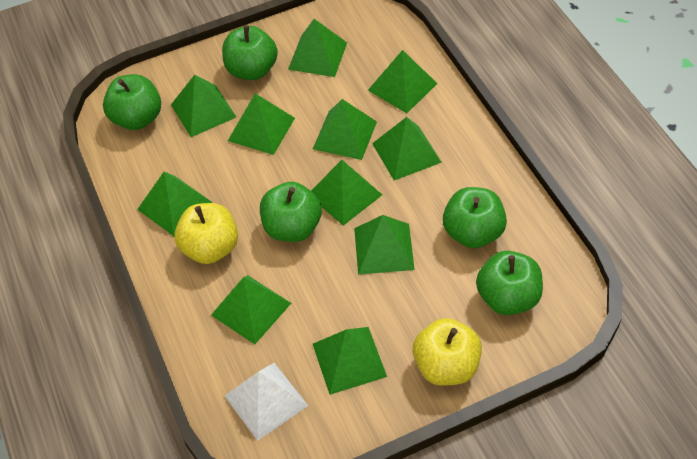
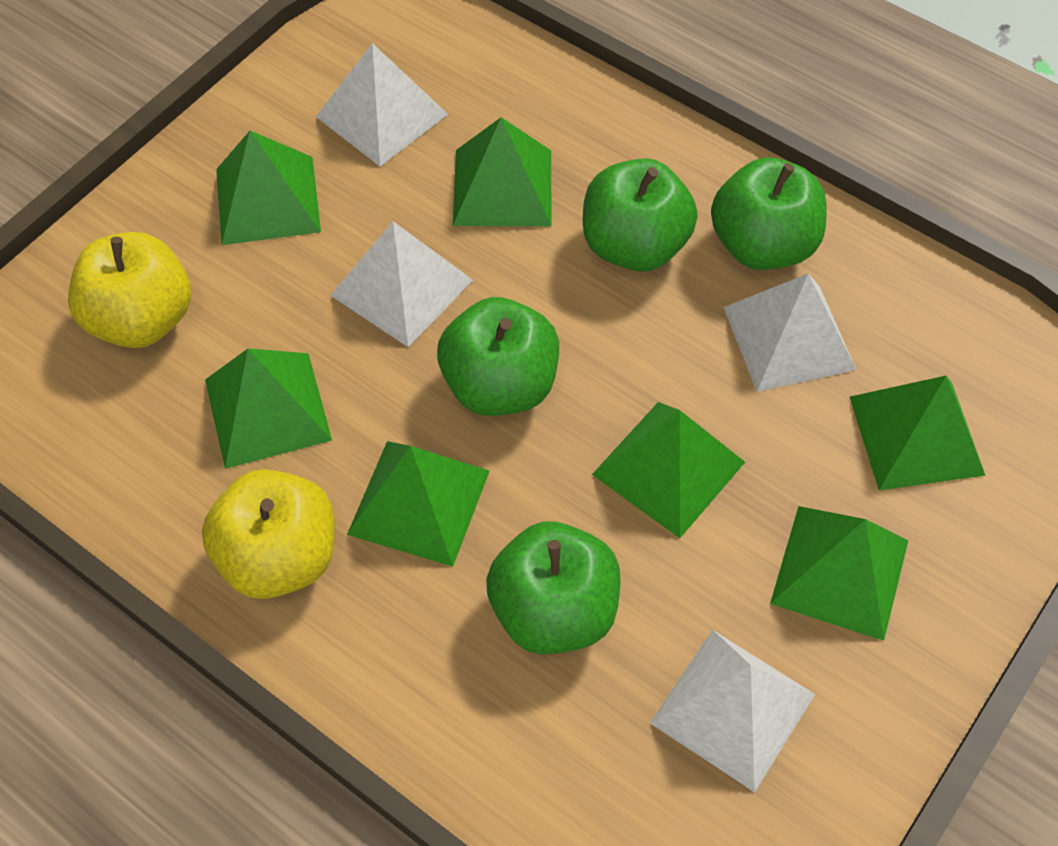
green apple: 5 -> 4
green pyramid: 11 -> 7
white pyramid: 1 -> 4

